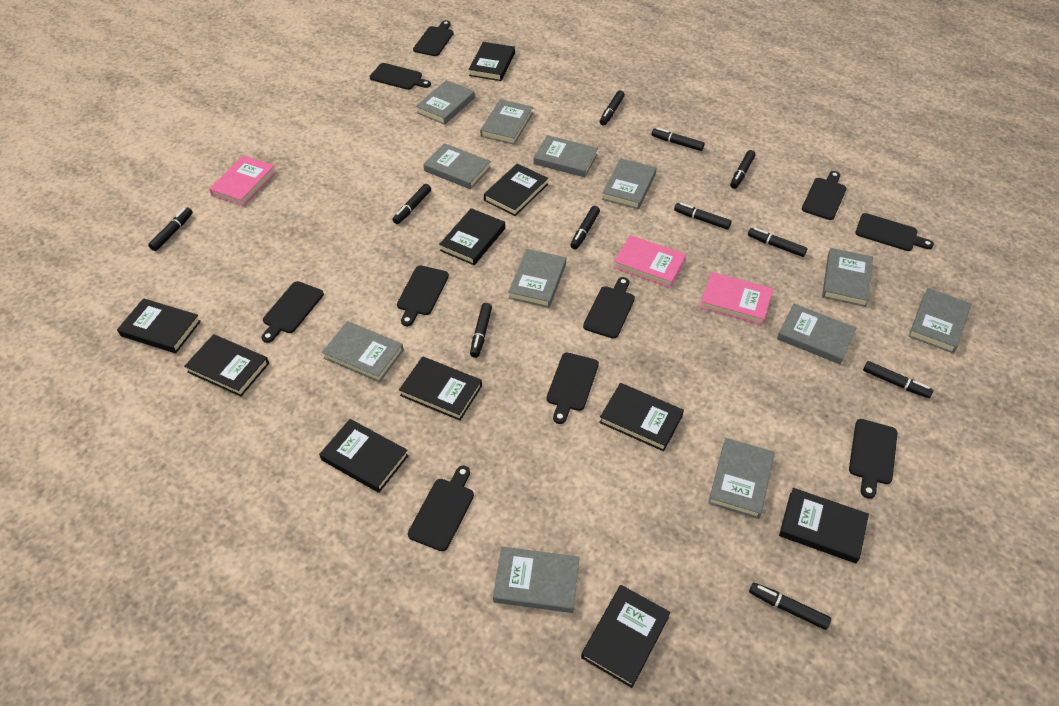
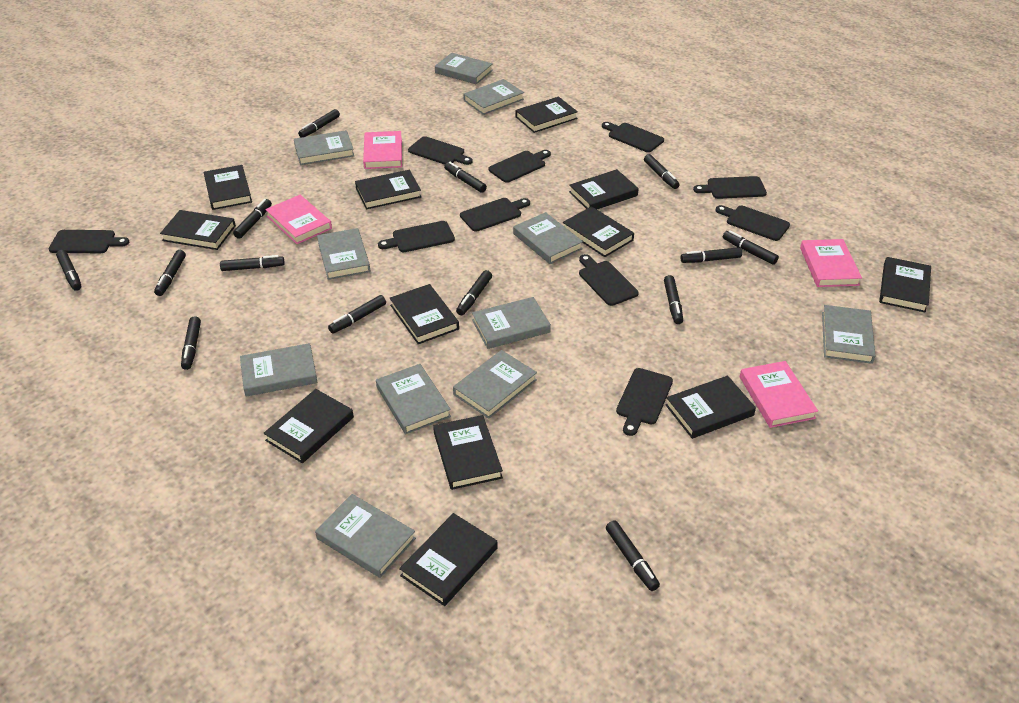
black book: 10 -> 12
black marker: 11 -> 14
grey book: 12 -> 11
pink book: 3 -> 4

